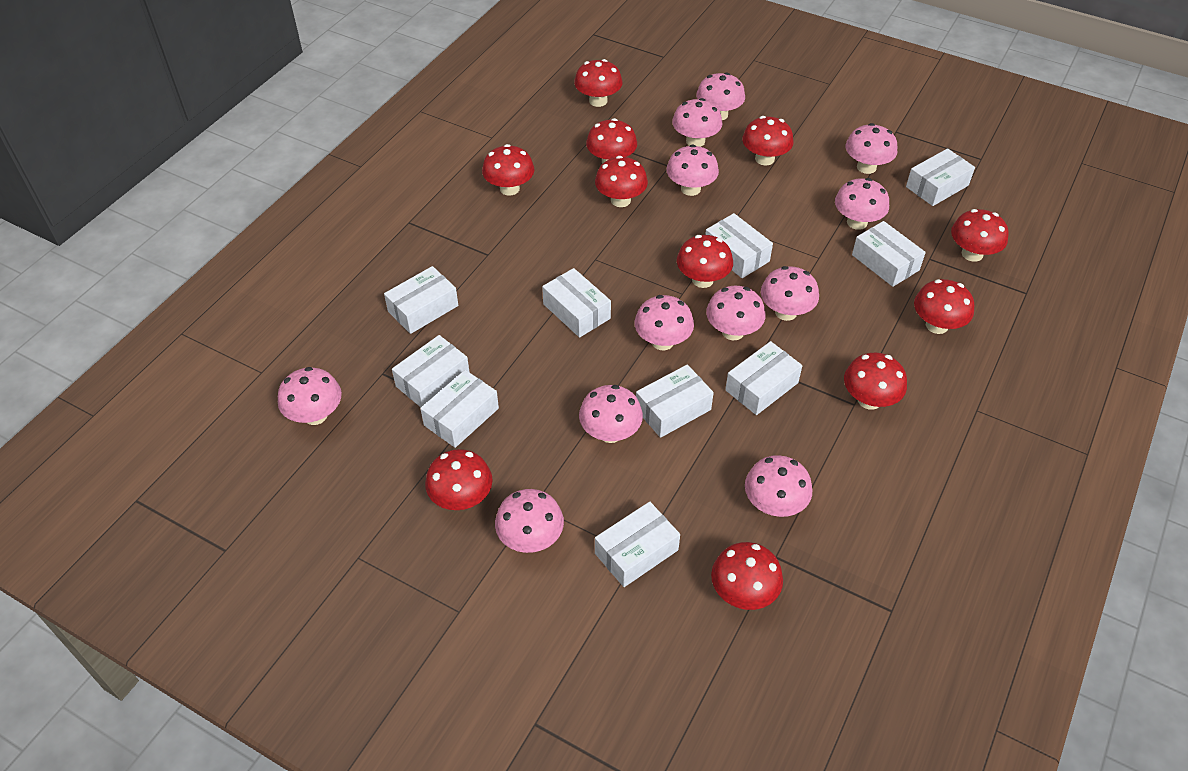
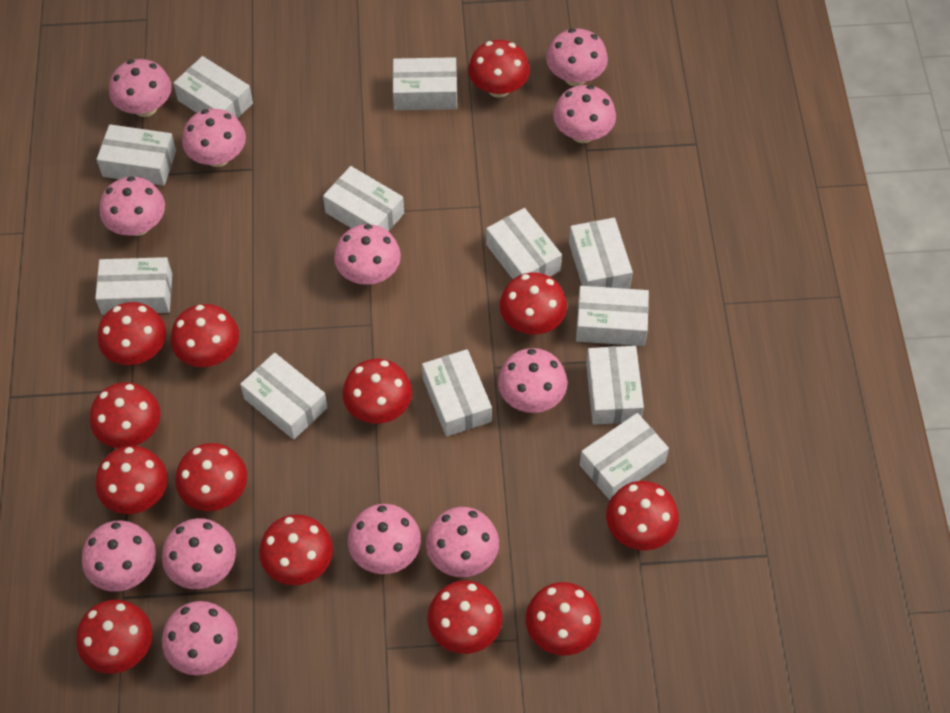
red mushroom: 11 -> 13
white box: 10 -> 12

